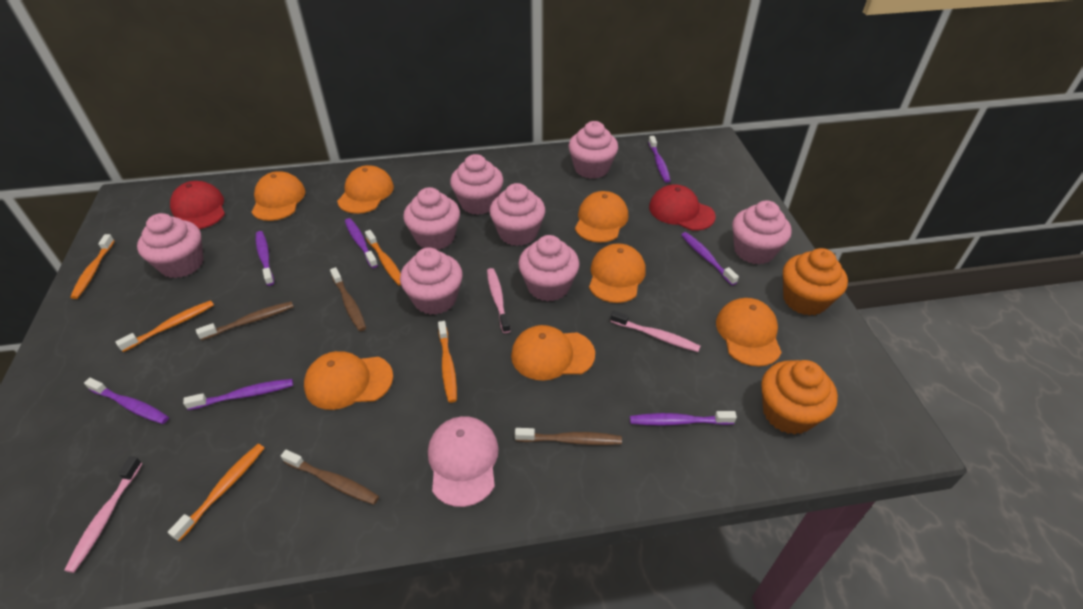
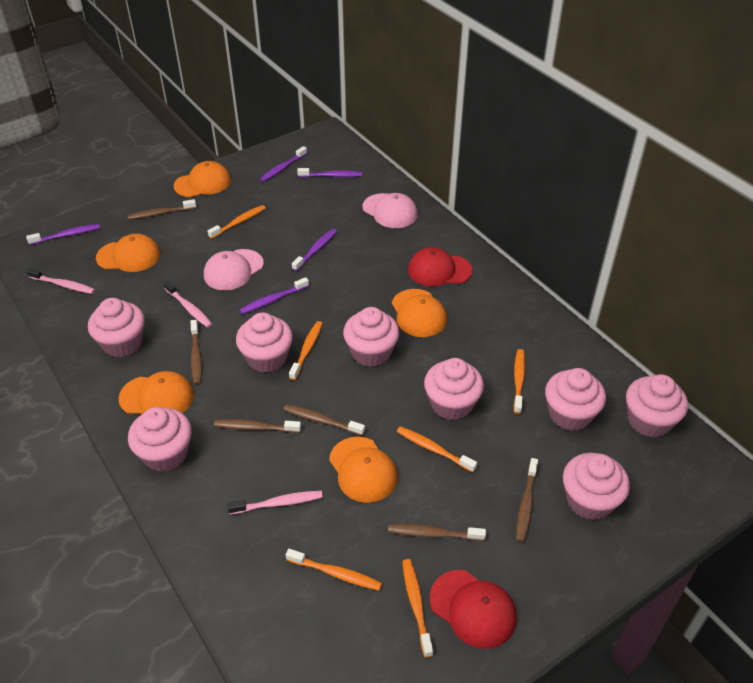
brown toothbrush: 4 -> 6
orange cap: 7 -> 5
orange cupcake: 2 -> 0
orange toothbrush: 5 -> 6
pink cap: 1 -> 2
purple toothbrush: 7 -> 5

